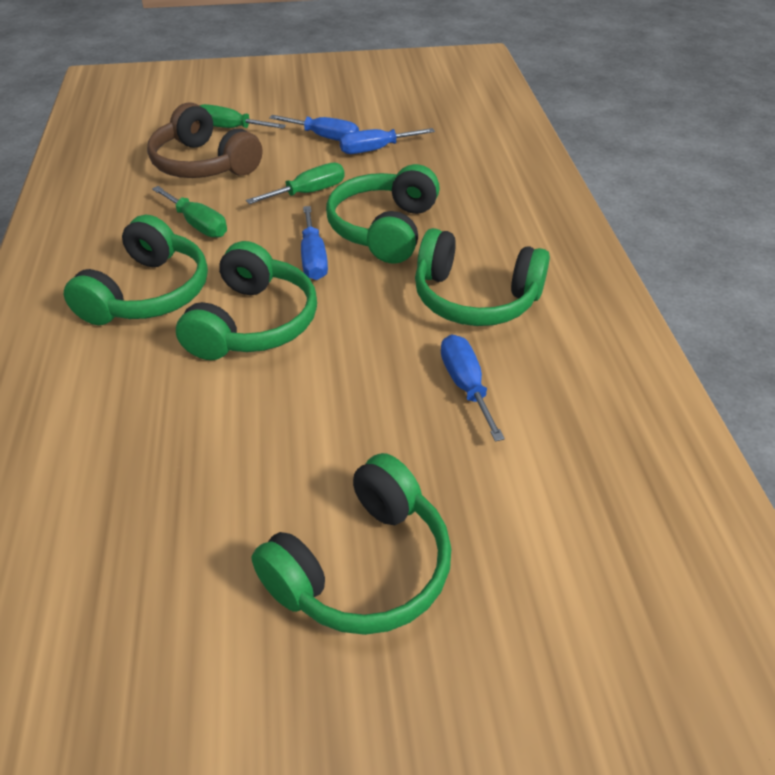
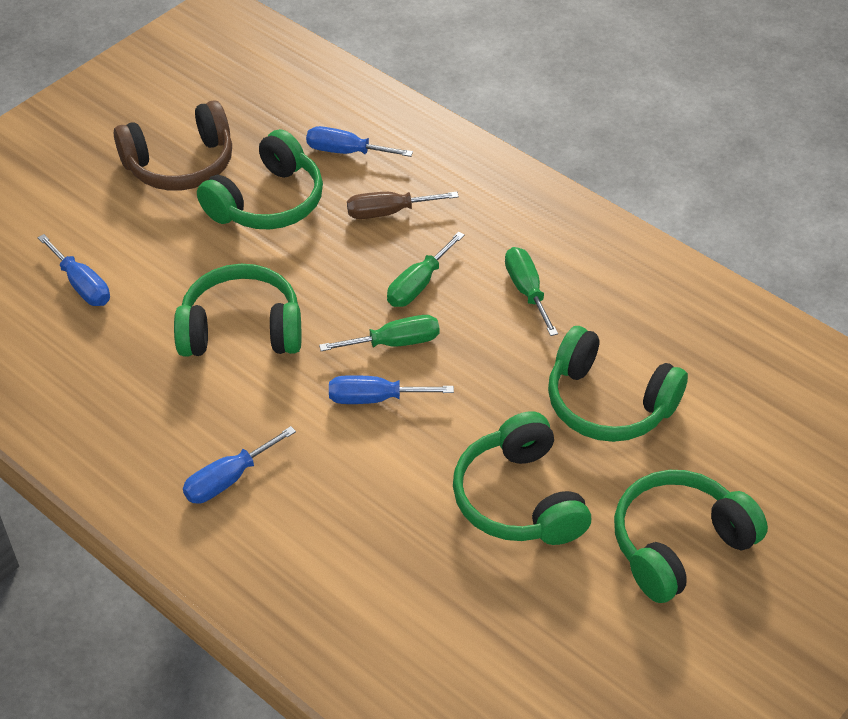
brown screwdriver: 0 -> 1

